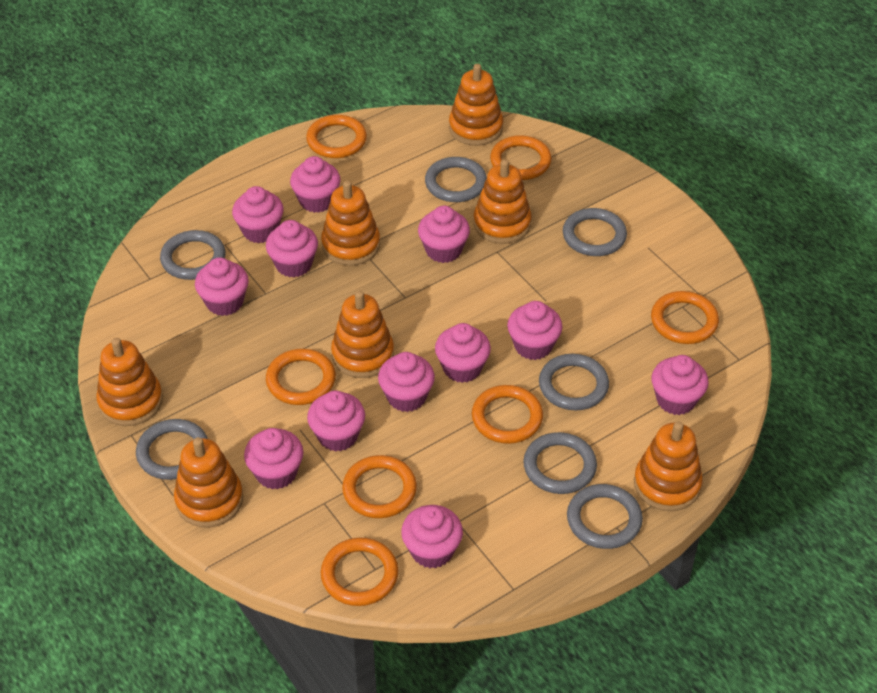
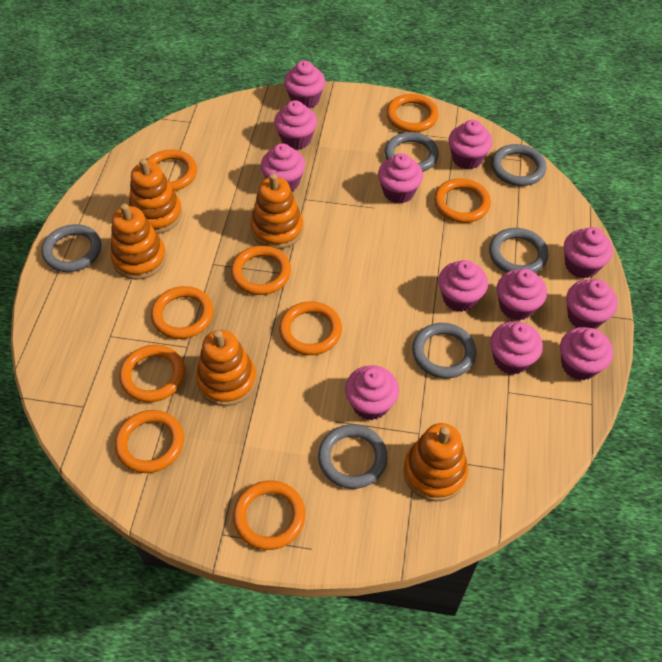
grey ring: 7 -> 6
orange ring: 7 -> 9
orange stacking toy: 7 -> 5

